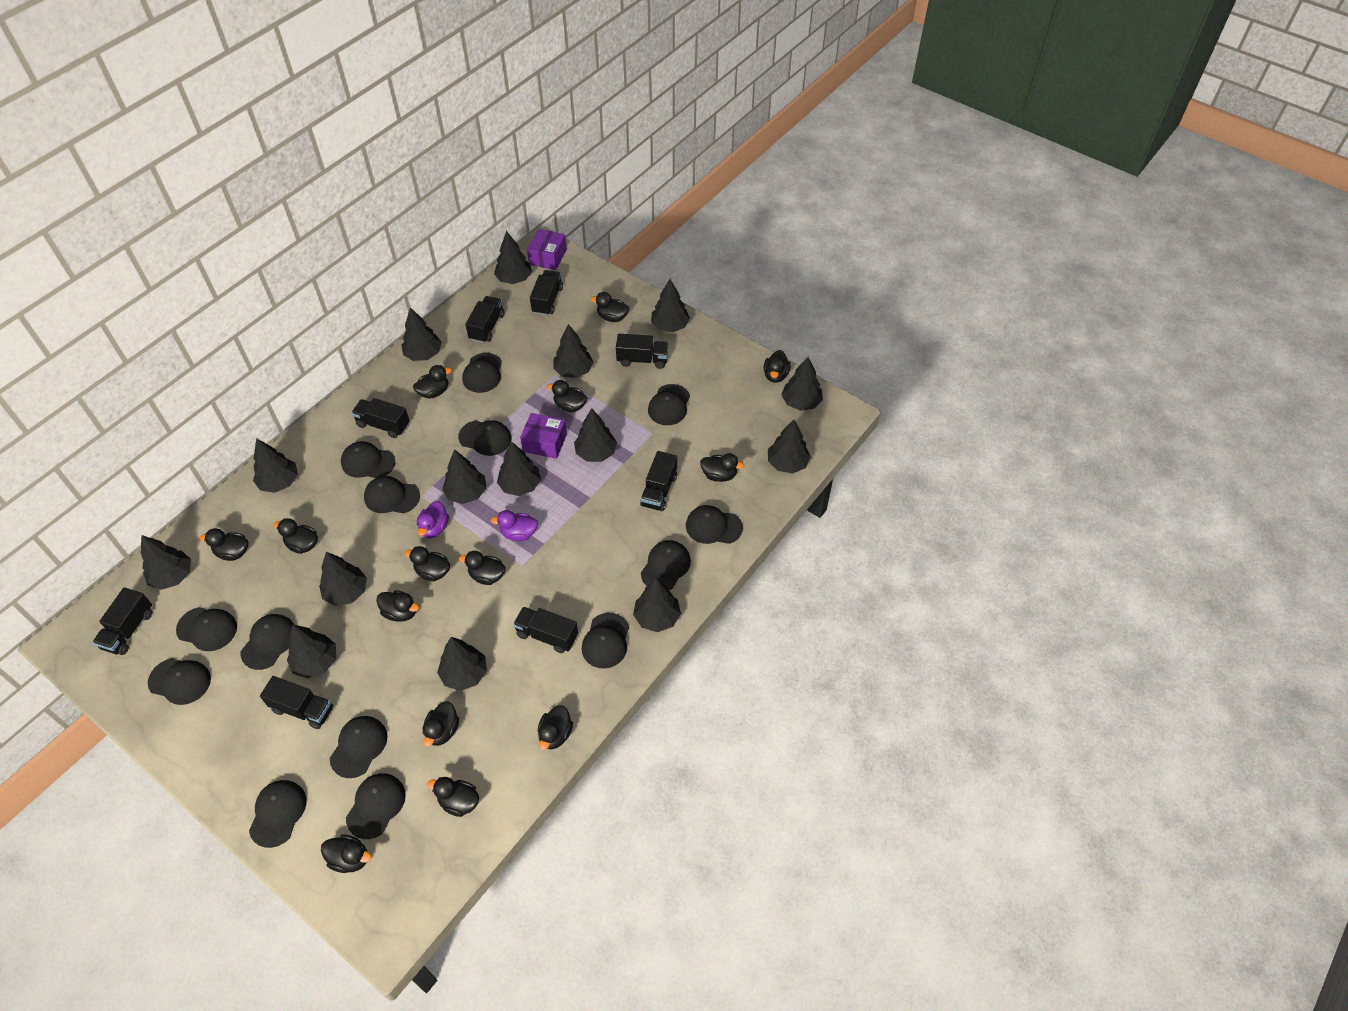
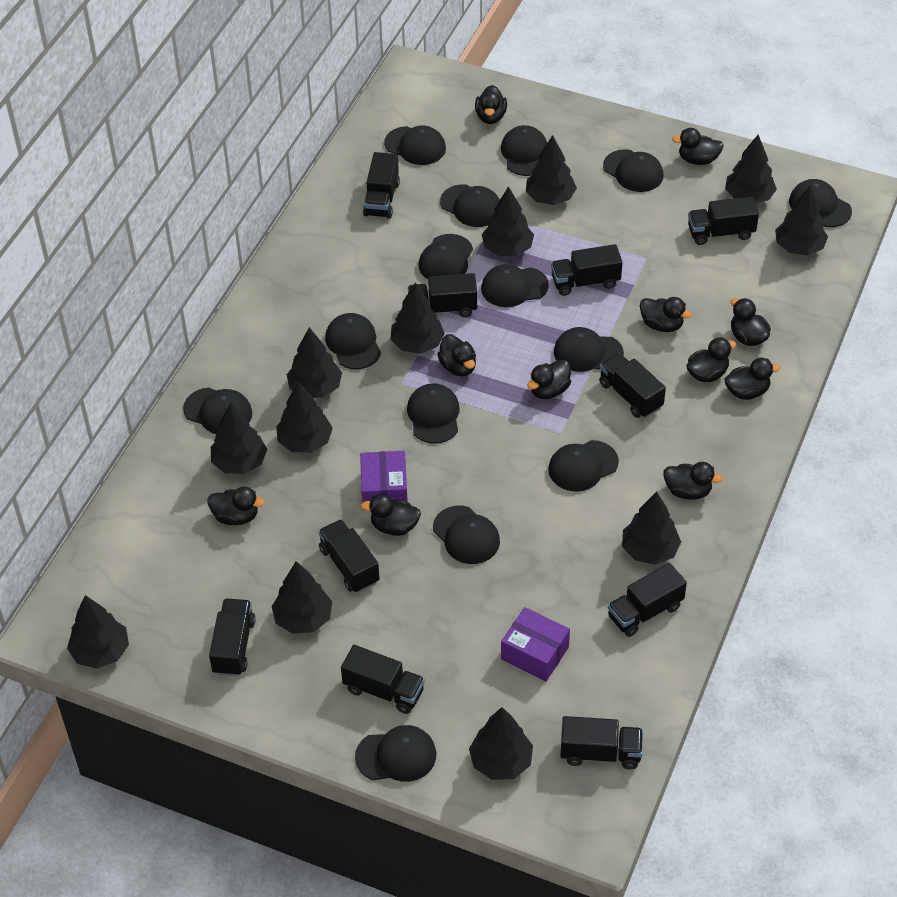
black duck: 14 -> 11
black tree: 15 -> 12
black truck: 8 -> 10
purple duck: 2 -> 0

